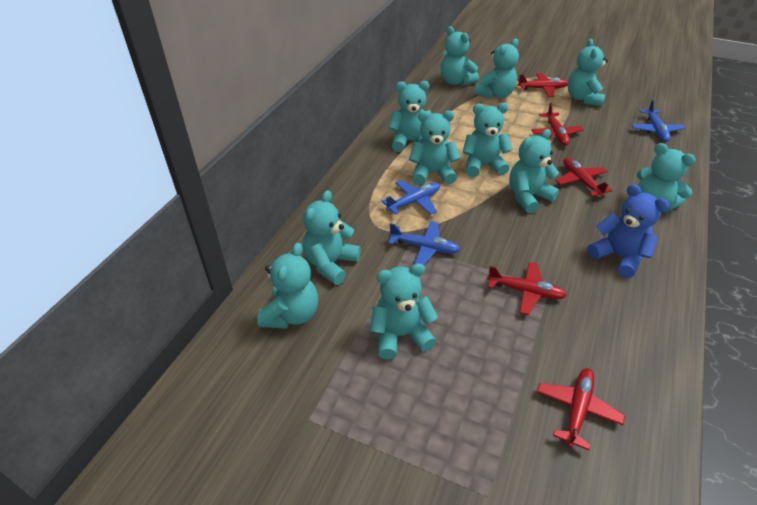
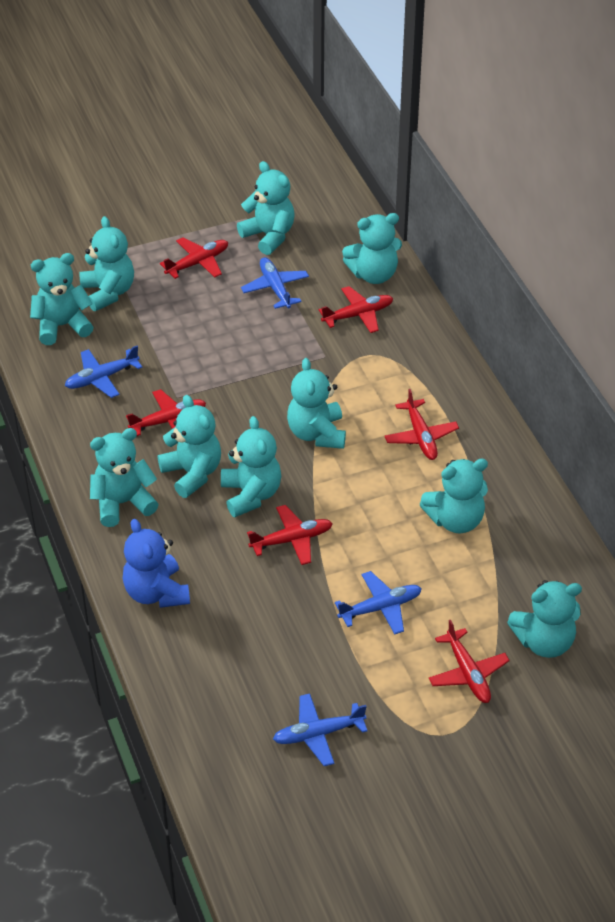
blue plane: 3 -> 4
red plane: 5 -> 6
turquoise teddy bear: 11 -> 10

